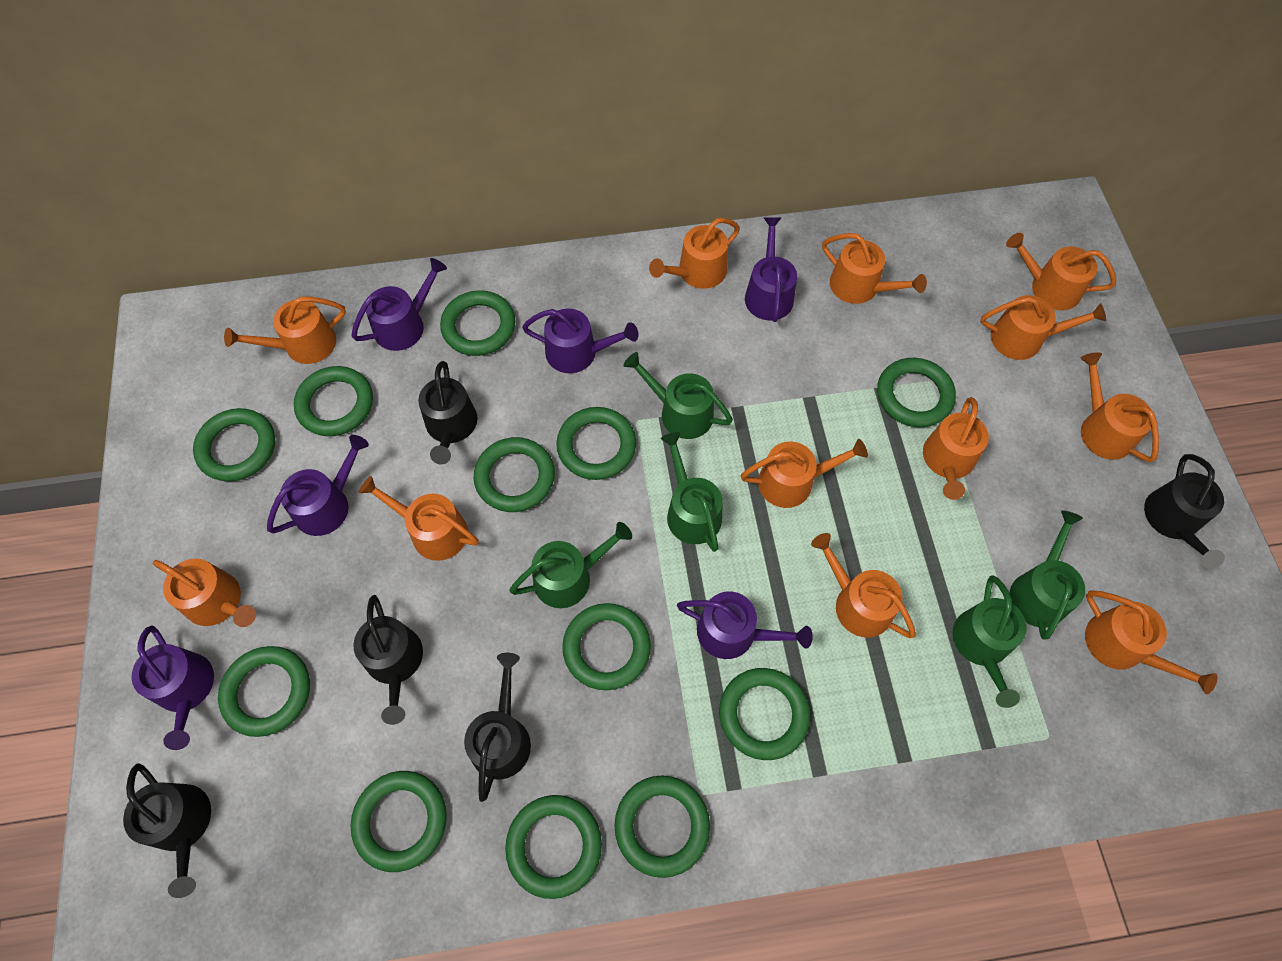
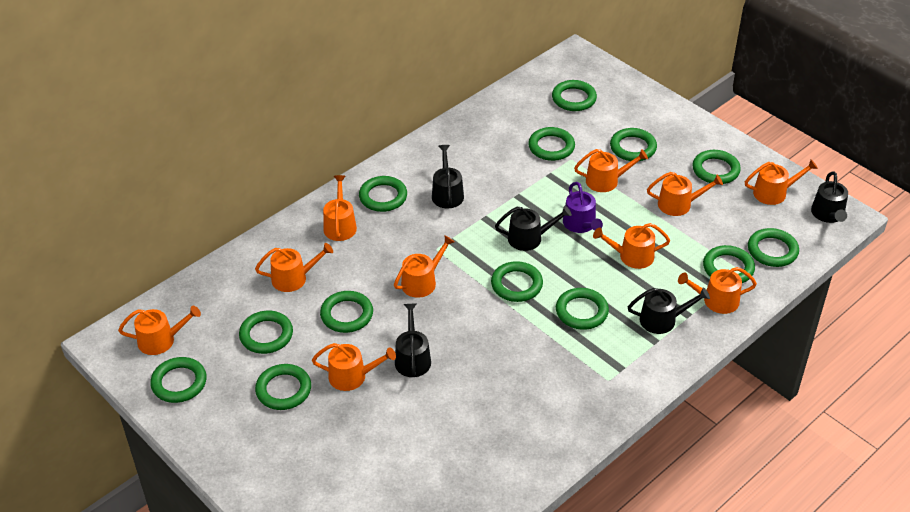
green ring: 12 -> 13
green watering can: 5 -> 0
orange watering can: 12 -> 10
purple watering can: 6 -> 1

